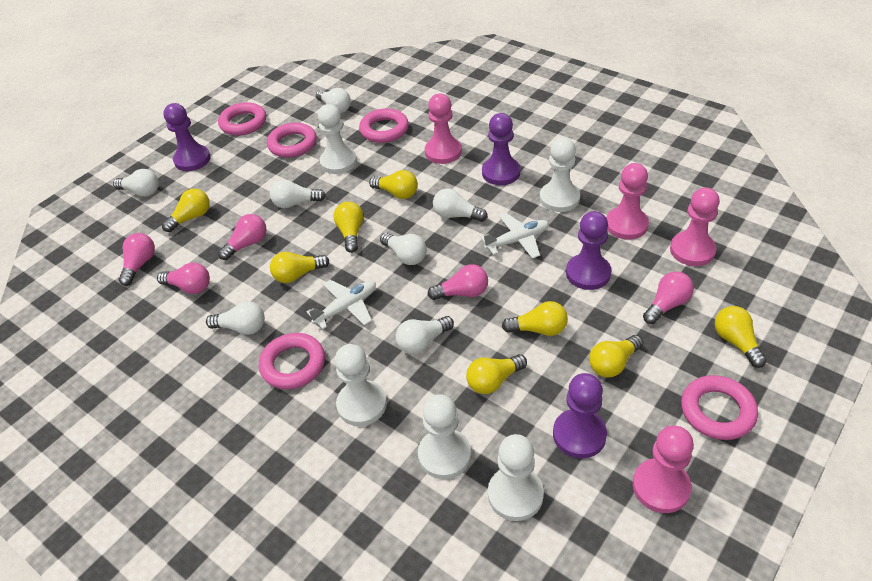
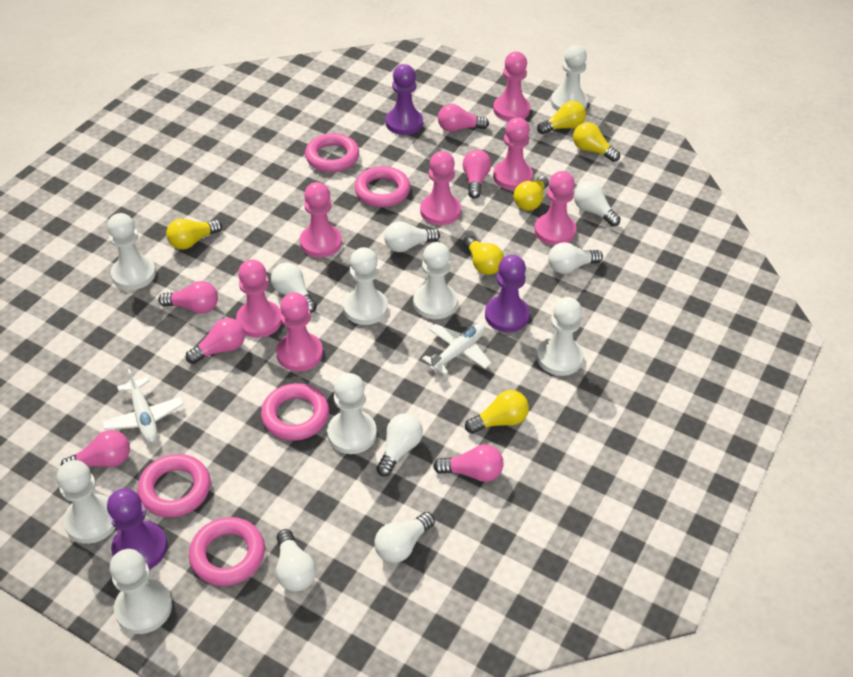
pink light bulb: 5 -> 6
pink pawn: 4 -> 7
purple pawn: 4 -> 3
white pawn: 5 -> 8
yellow light bulb: 8 -> 6

